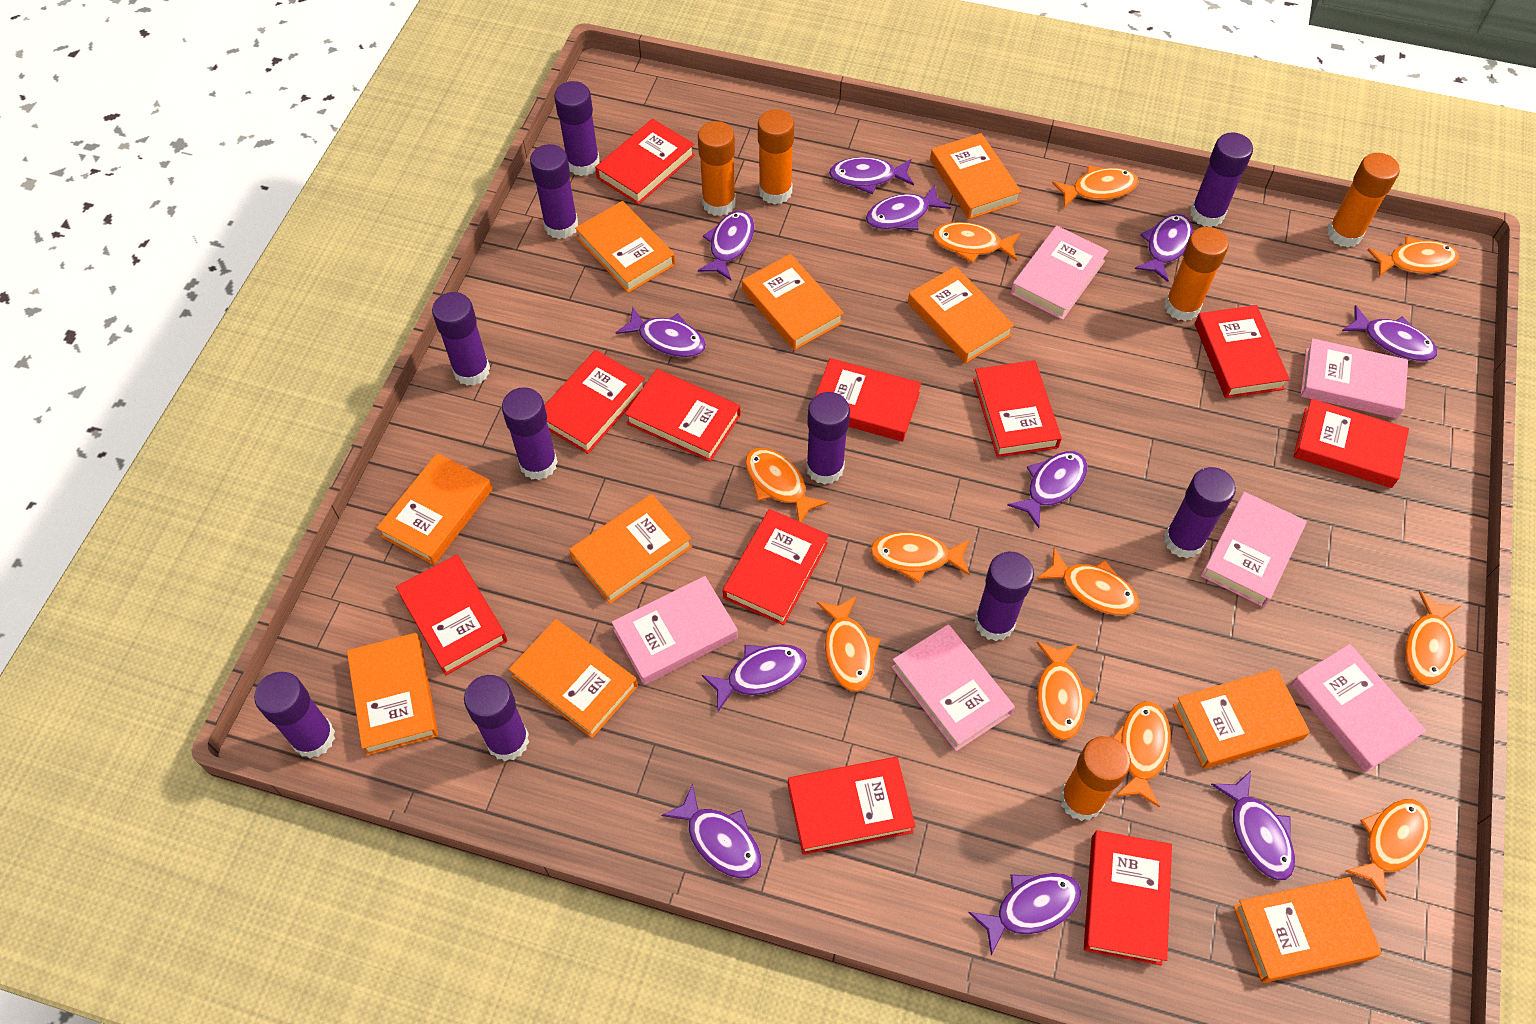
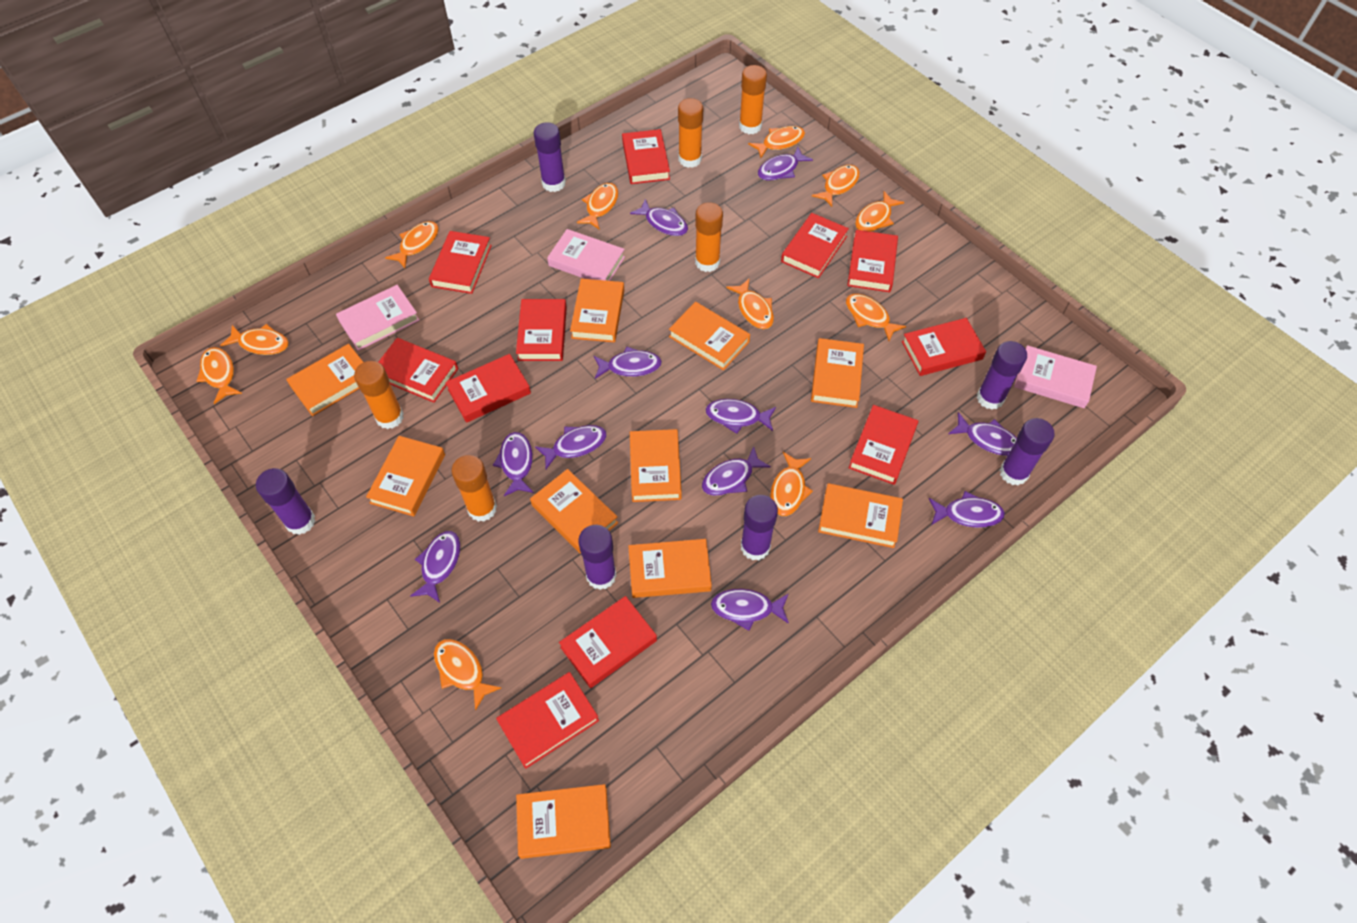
pink book: 6 -> 3
purple glue stick: 10 -> 6

